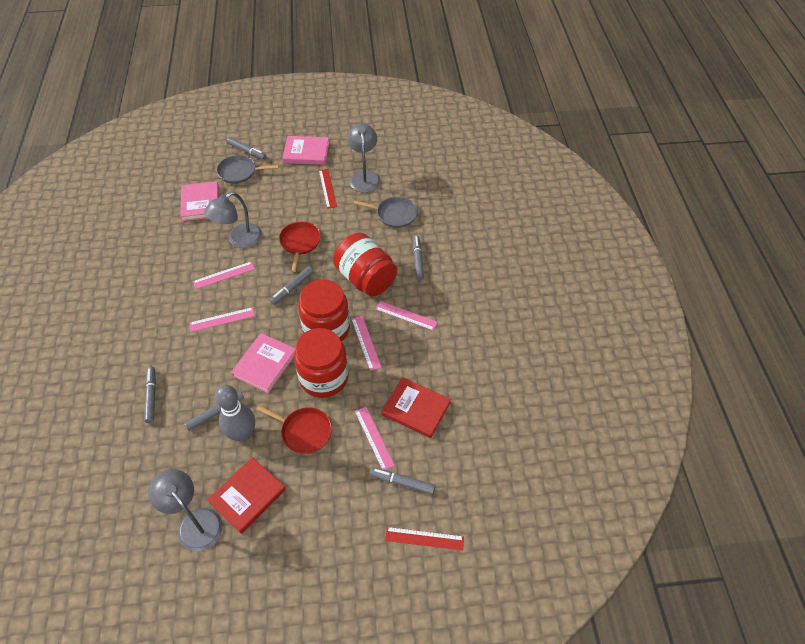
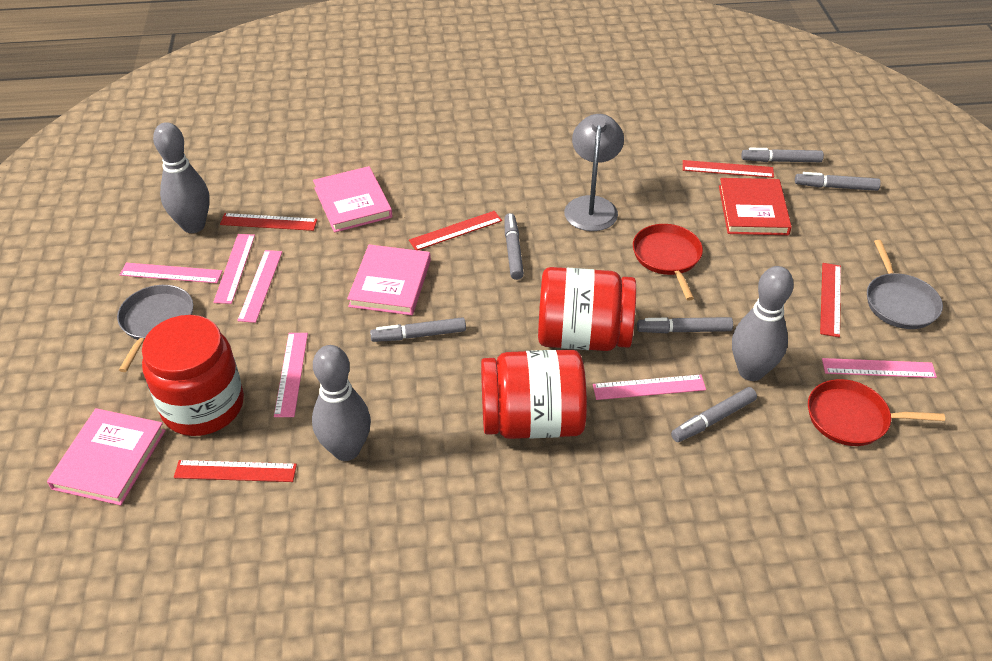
grey bowling pin: 1 -> 3
grey lamp: 3 -> 1
pink ruler: 5 -> 6
red book: 2 -> 1
red ruler: 2 -> 5

